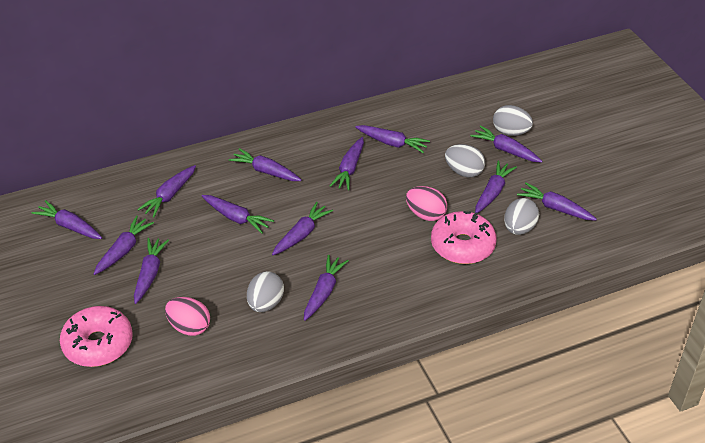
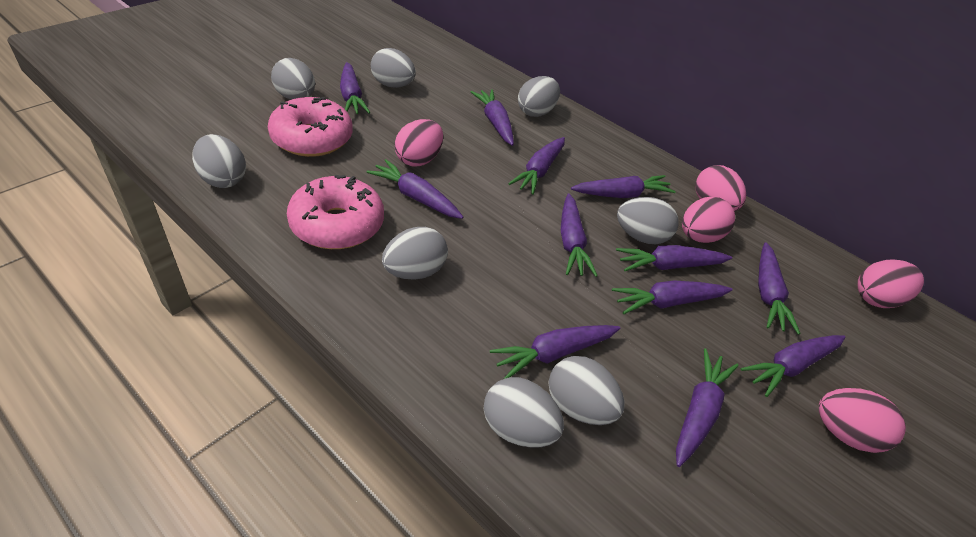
grey egg: 4 -> 8
pink egg: 2 -> 5
purple carrot: 13 -> 12

